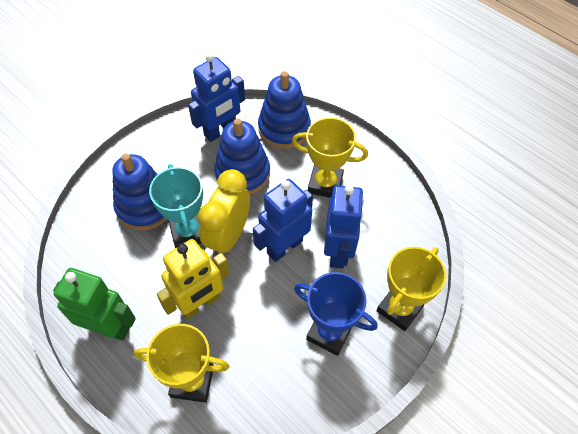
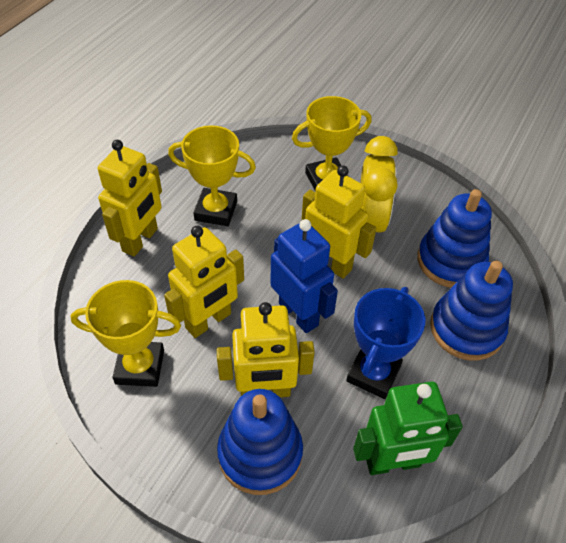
blue robot: 3 -> 1
turquoise trophy: 1 -> 0
yellow robot: 1 -> 4

